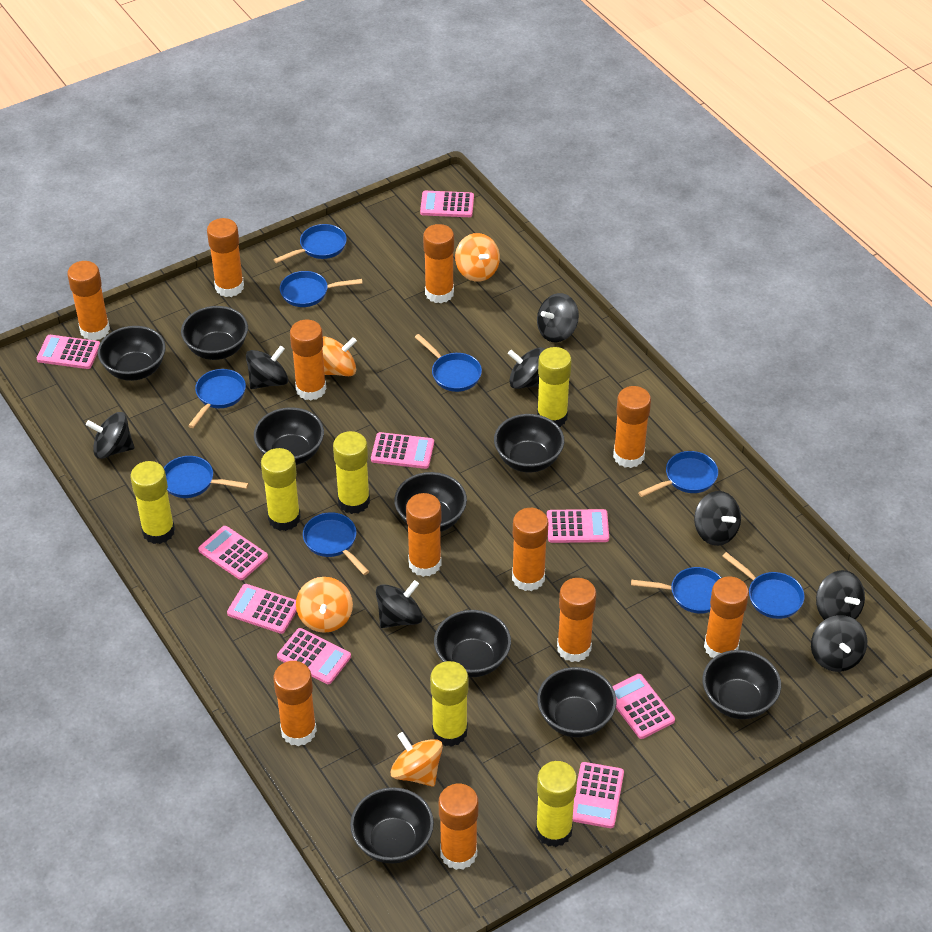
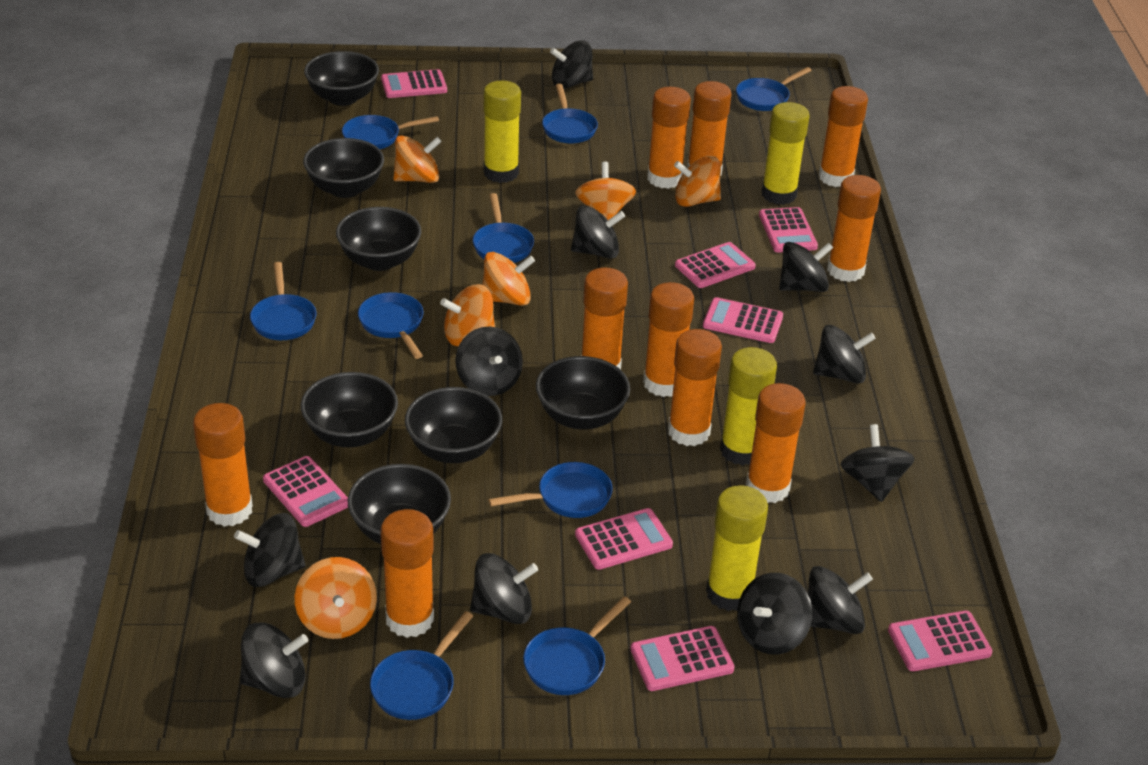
black bowl: 9 -> 7
black spinning top: 8 -> 11
orange glue stick: 11 -> 10
orange spinning top: 4 -> 6
pink calculator: 9 -> 8
yellow glue stick: 6 -> 4

